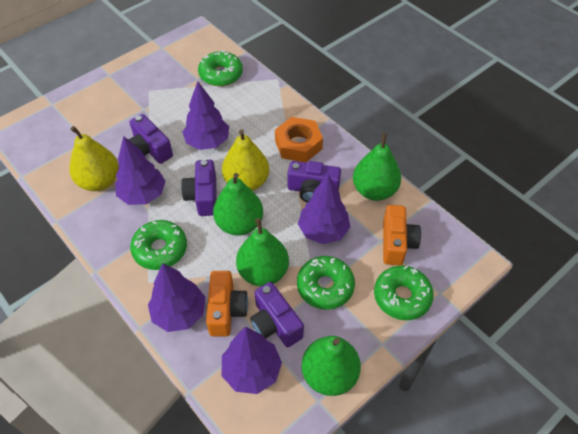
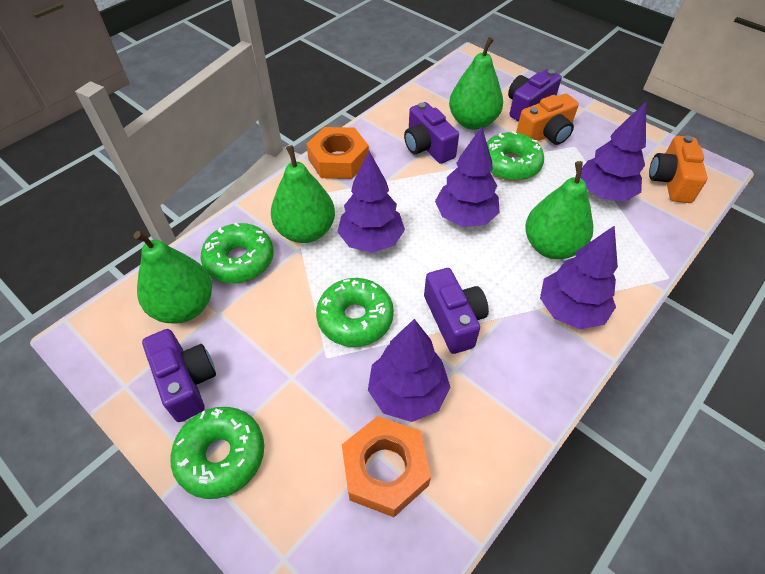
orange nut: 1 -> 2
yellow pear: 2 -> 0

